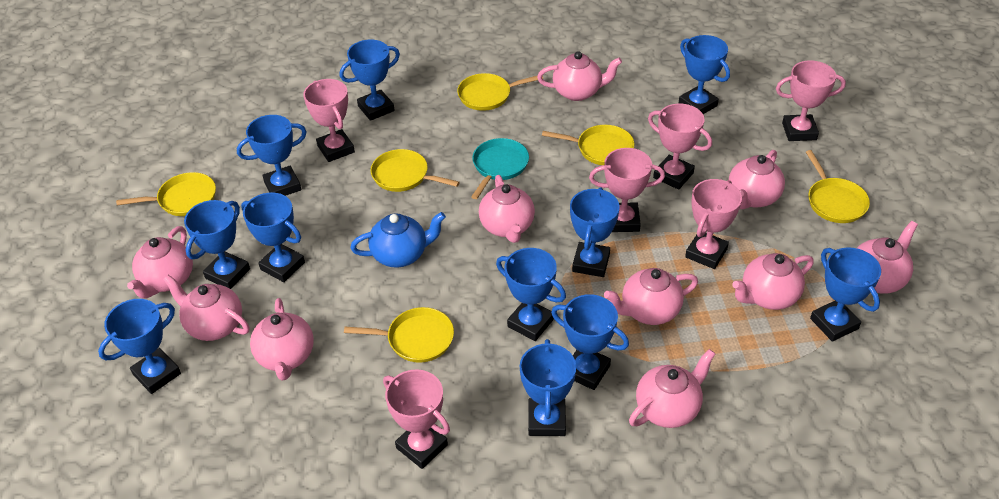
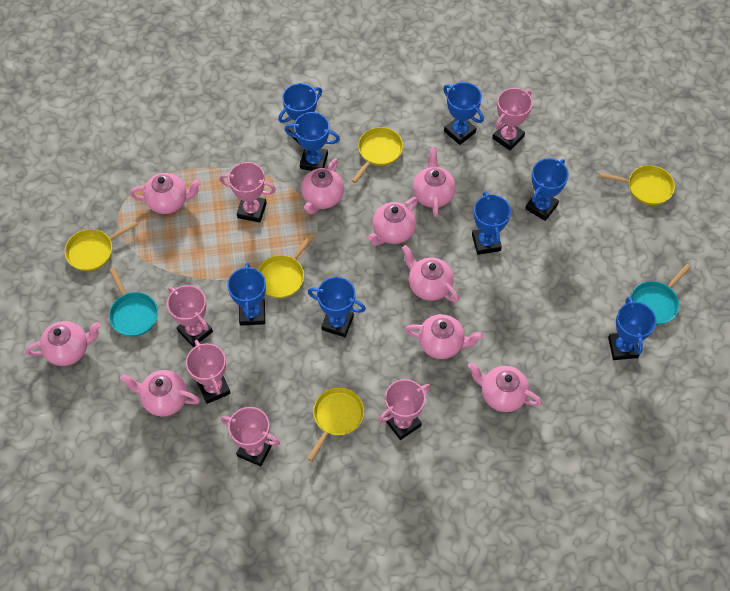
blue teapot: 1 -> 0
blue trophy: 11 -> 8
pink teapot: 10 -> 9
turquoise pan: 1 -> 2
yellow pan: 6 -> 5

